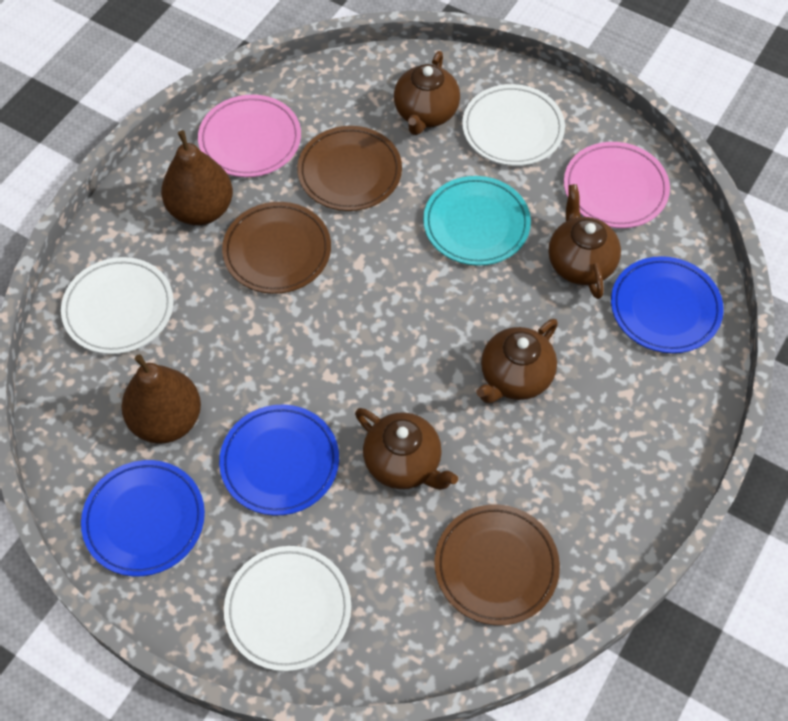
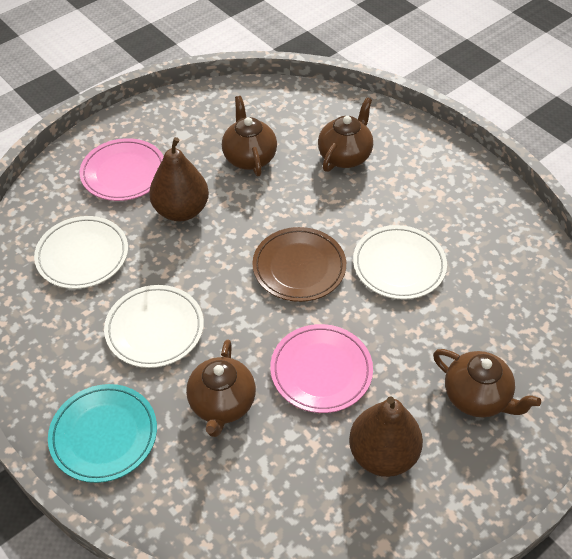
blue plate: 3 -> 0
brown plate: 3 -> 1

